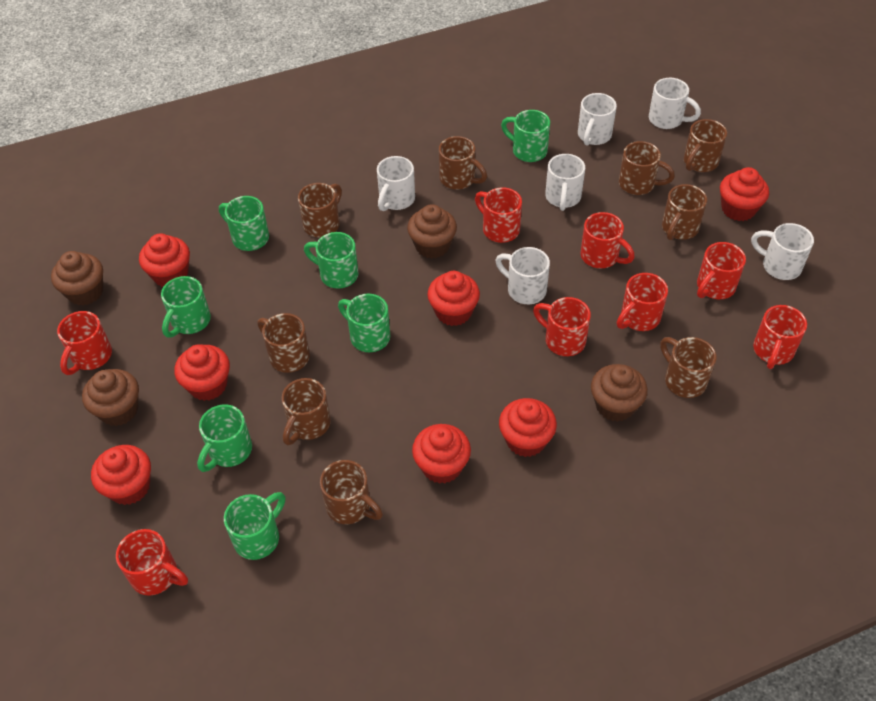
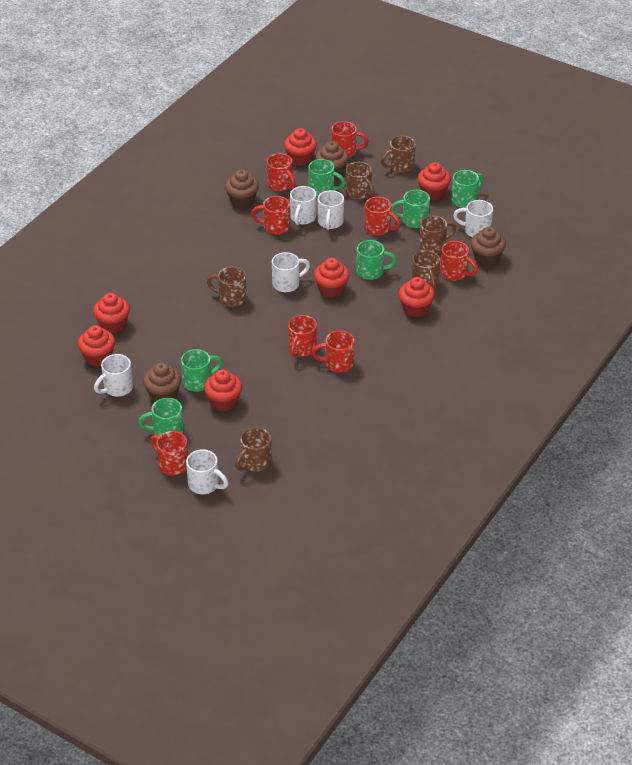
brown mug: 9 -> 6
green mug: 7 -> 6

